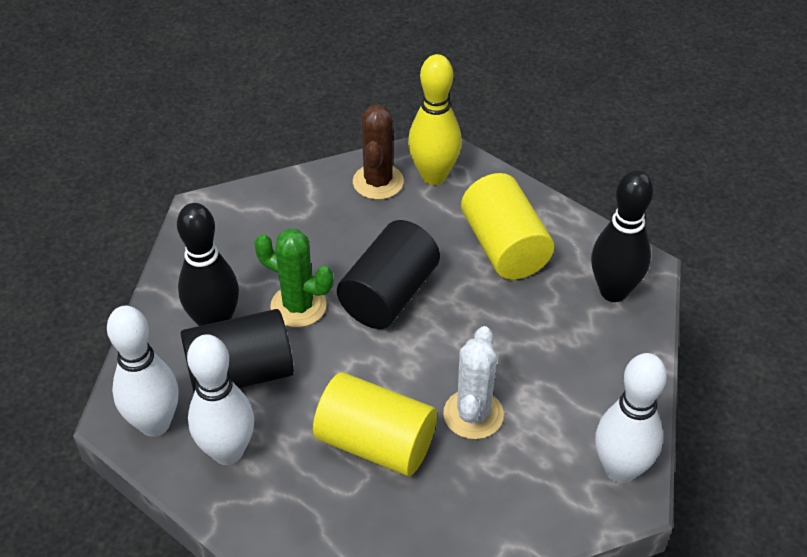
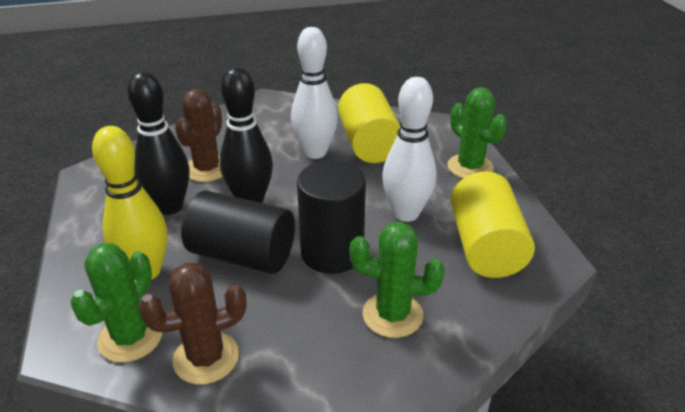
brown cactus: 1 -> 2
green cactus: 1 -> 3
white bowling pin: 3 -> 2
white cactus: 1 -> 0

